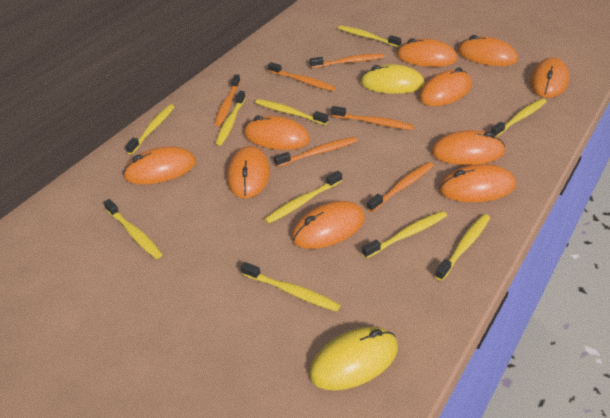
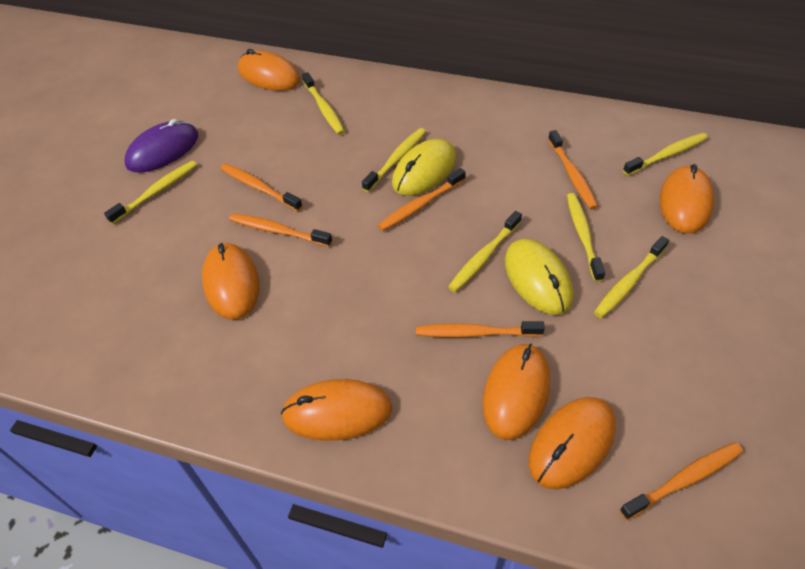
orange mouse: 10 -> 6
purple mouse: 0 -> 1
yellow toothbrush: 10 -> 7

